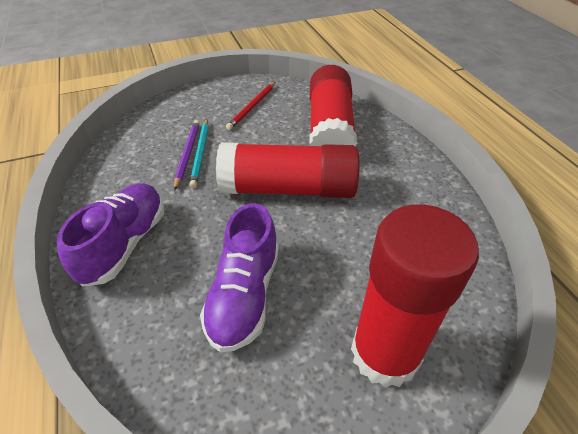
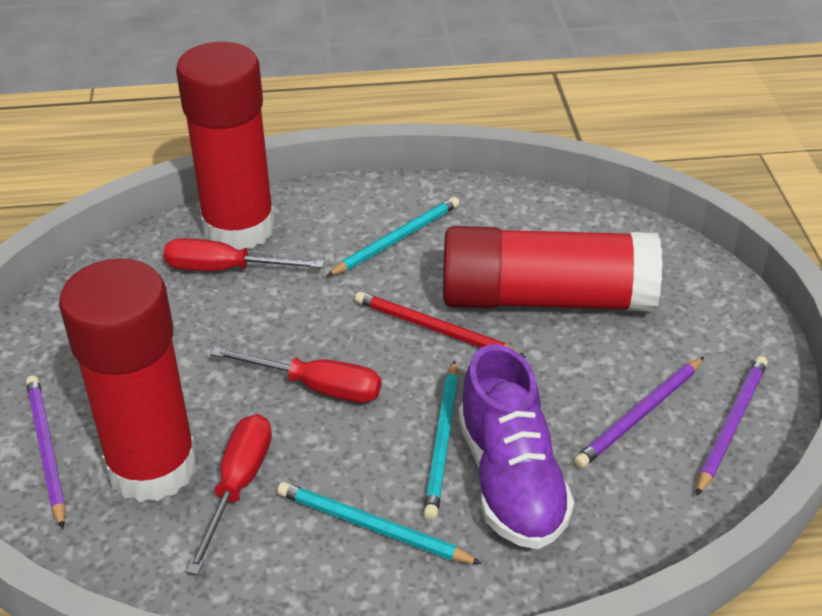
purple pencil: 1 -> 3
purple shoe: 2 -> 1
red screwdriver: 0 -> 3
turquoise pencil: 1 -> 3

